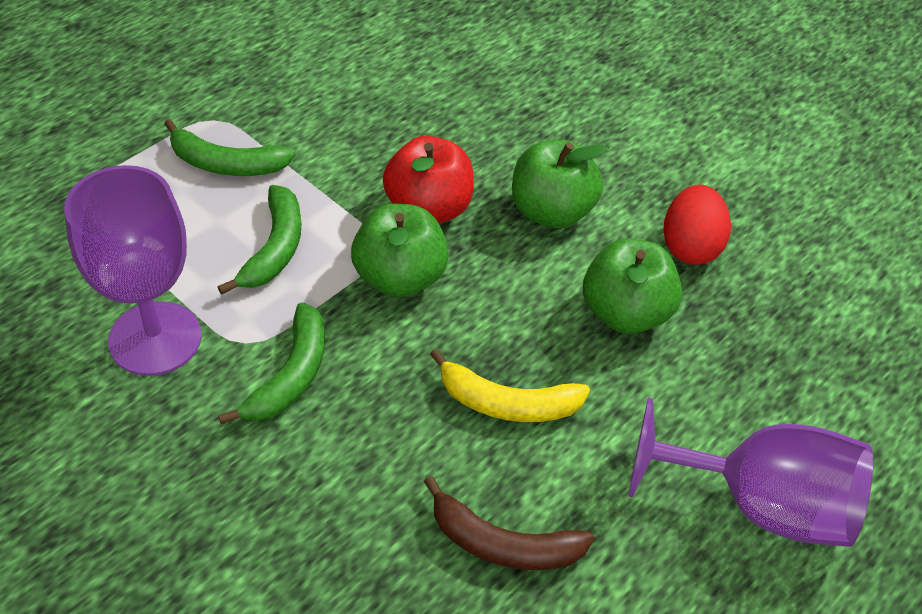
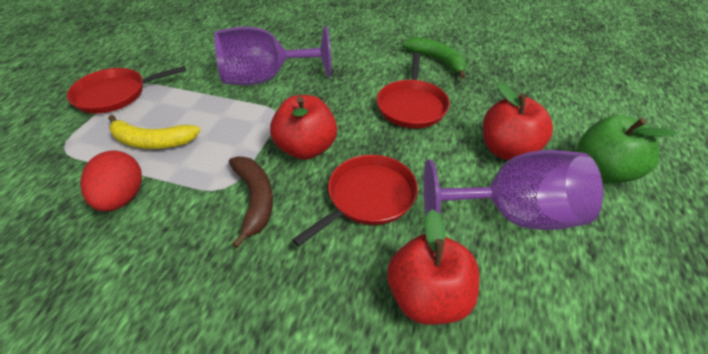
green apple: 3 -> 1
green banana: 3 -> 1
red apple: 1 -> 3
red pan: 0 -> 3

